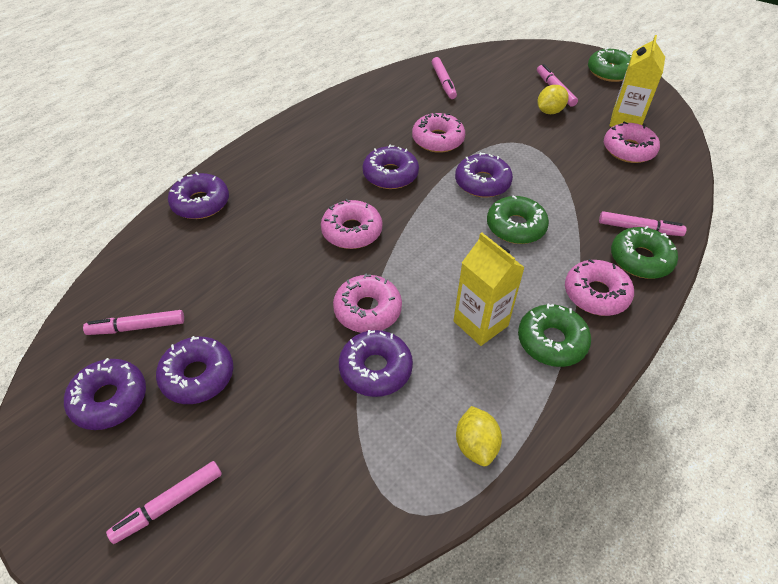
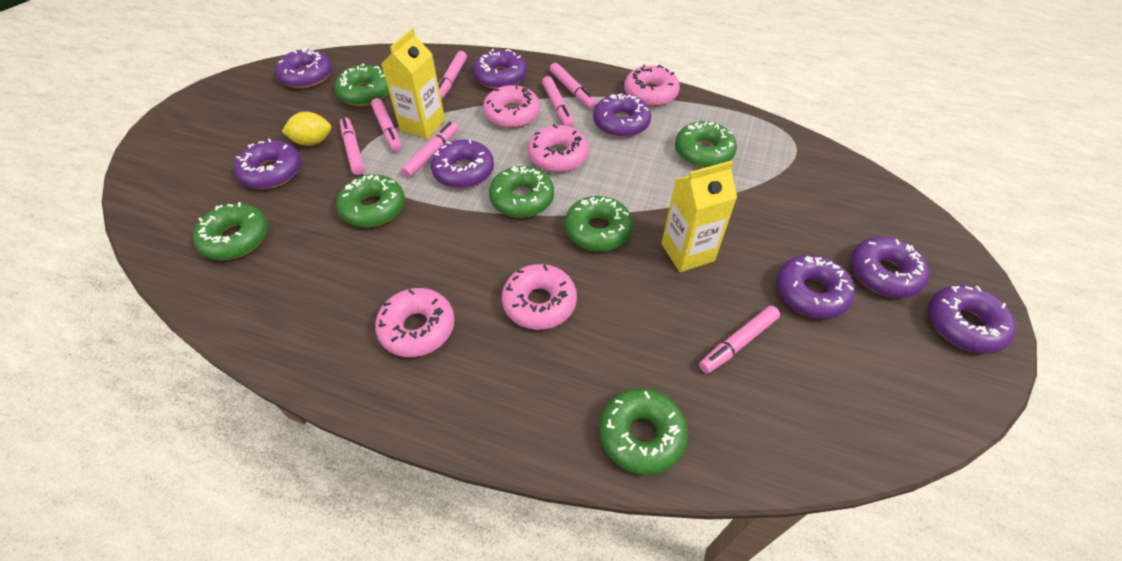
green donut: 4 -> 7
pink marker: 5 -> 7
purple donut: 6 -> 8
yellow lemon: 2 -> 1

